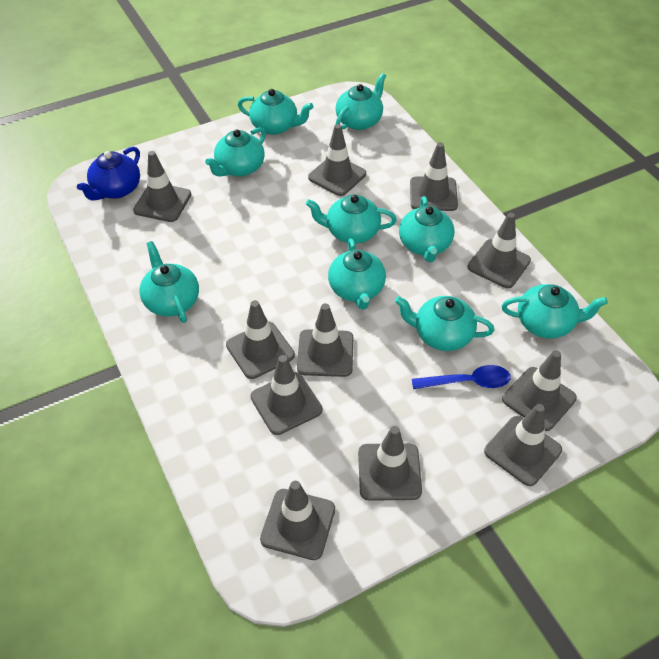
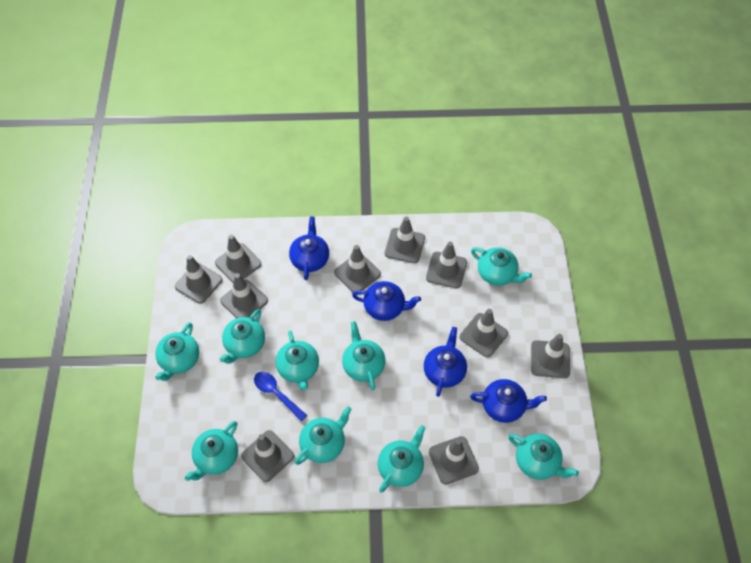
blue teapot: 1 -> 4
grey traffic cone: 11 -> 10

